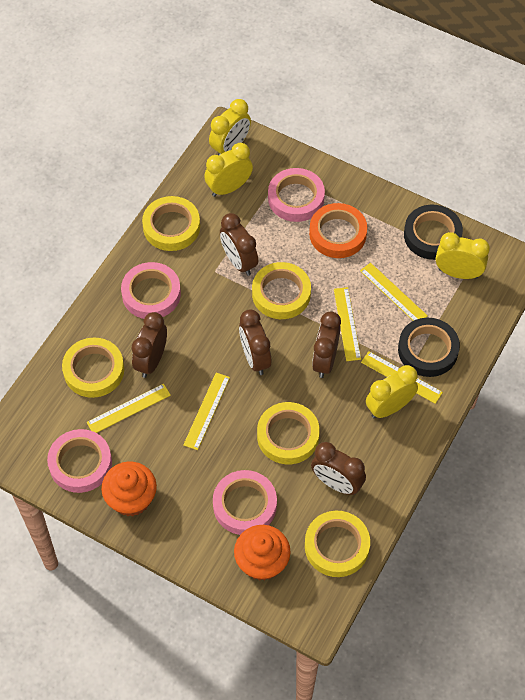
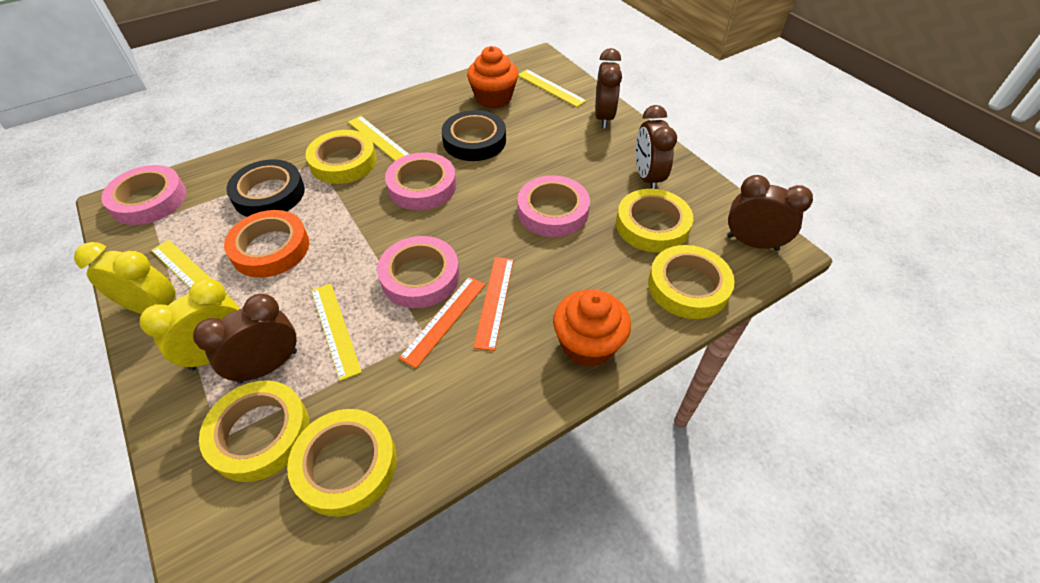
brown clock: 5 -> 4
orange ruler: 0 -> 2
yellow clock: 4 -> 2
yellow ruler: 5 -> 4

